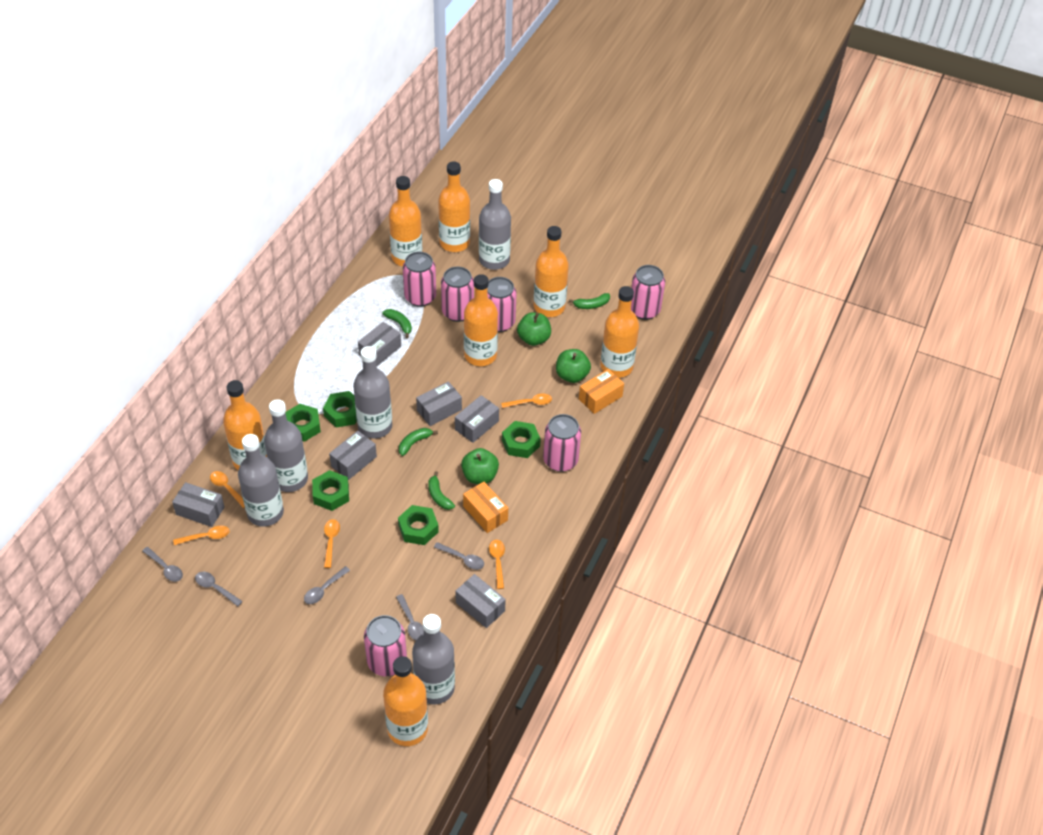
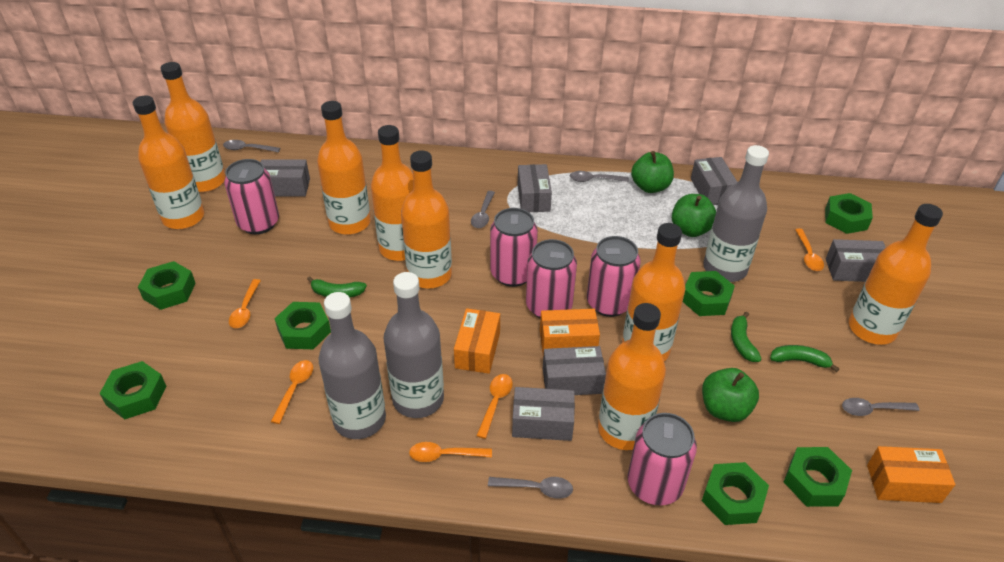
green banana: 4 -> 3
green nut: 5 -> 7
grey bottle: 5 -> 3
orange bottle: 7 -> 8
orange box: 2 -> 3
pink can: 6 -> 5

